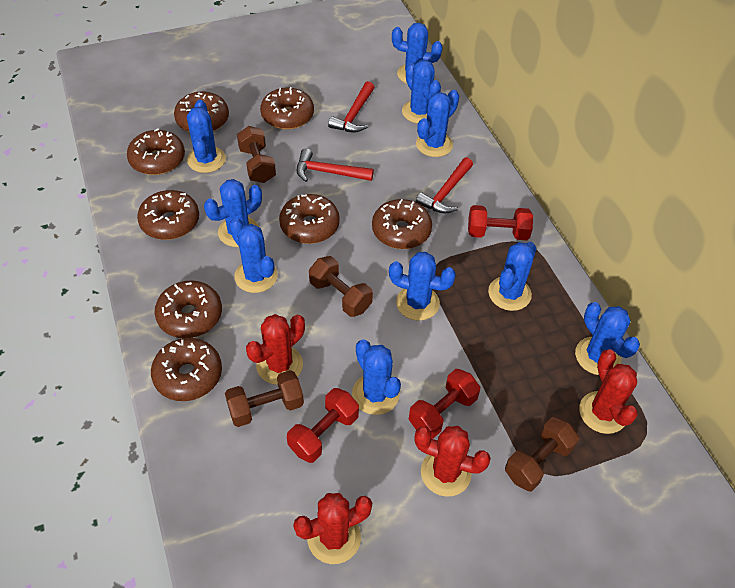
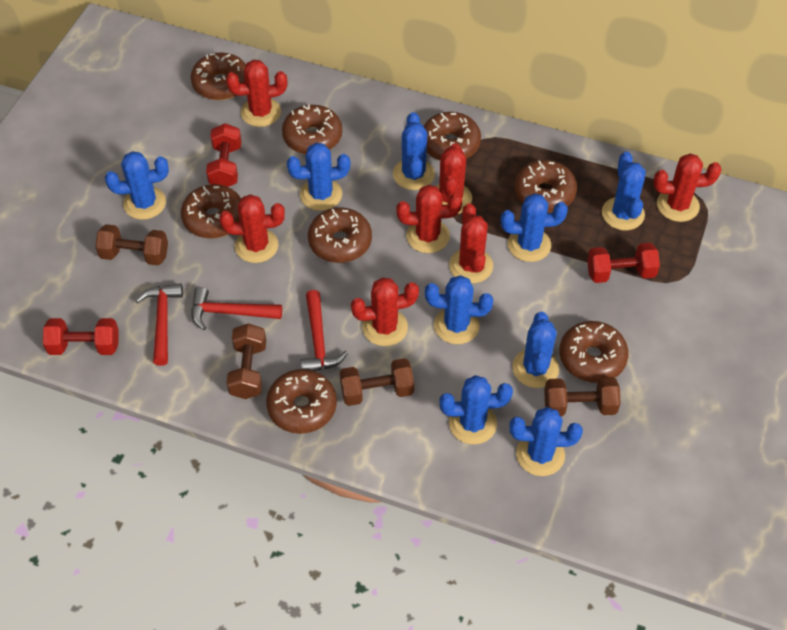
blue cactus: 10 -> 9
red cactus: 4 -> 7

